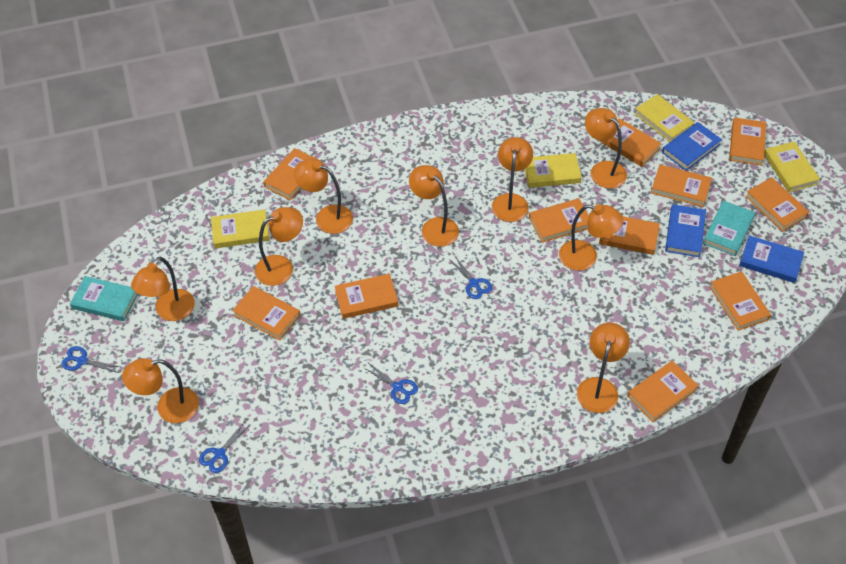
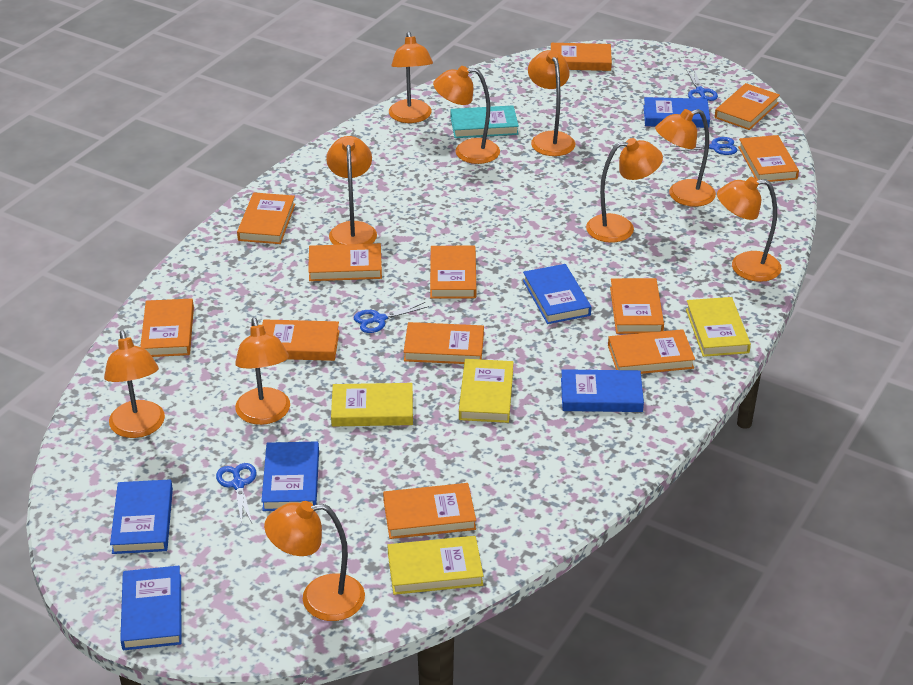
blue book: 3 -> 6
orange book: 11 -> 12
orange lamp: 9 -> 10
turquoise book: 2 -> 1

